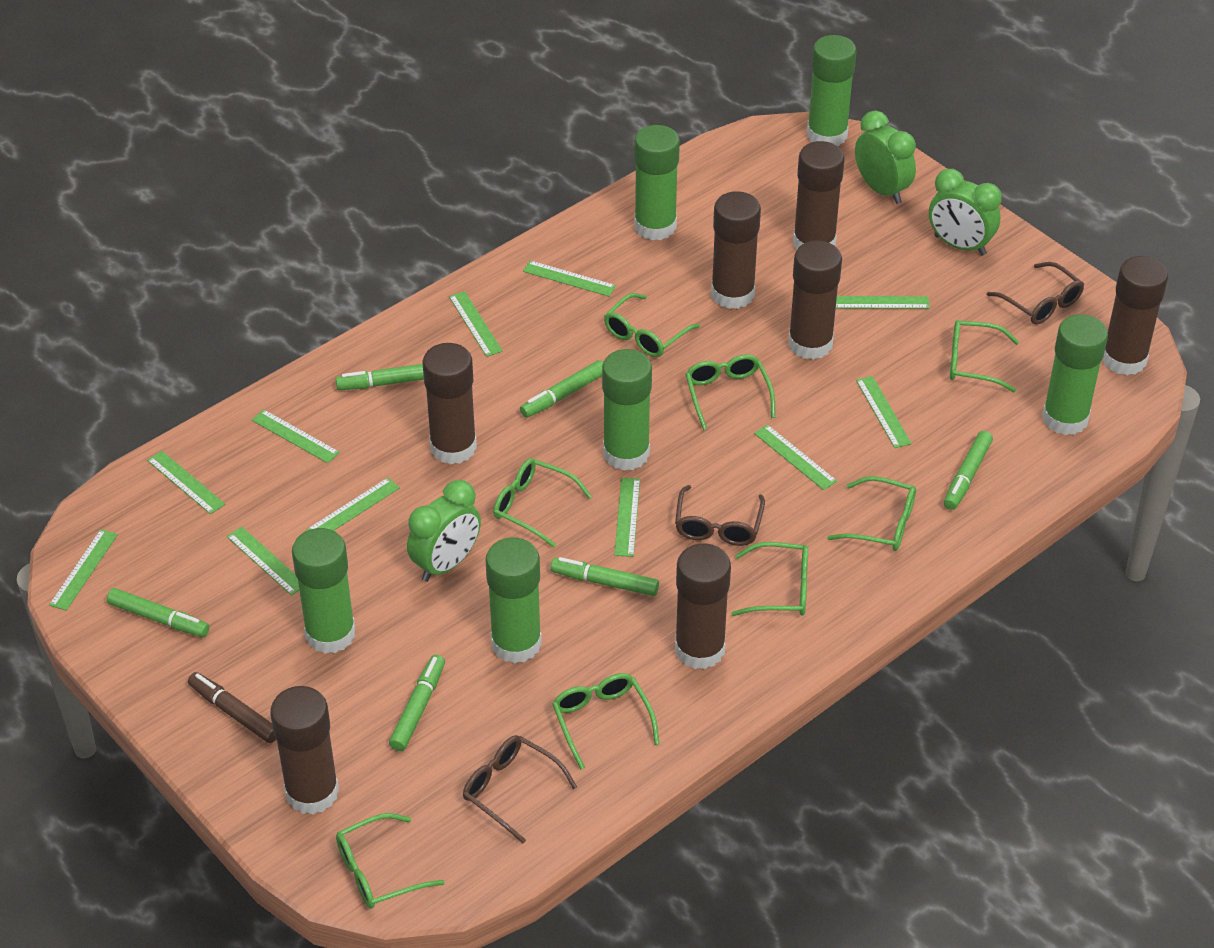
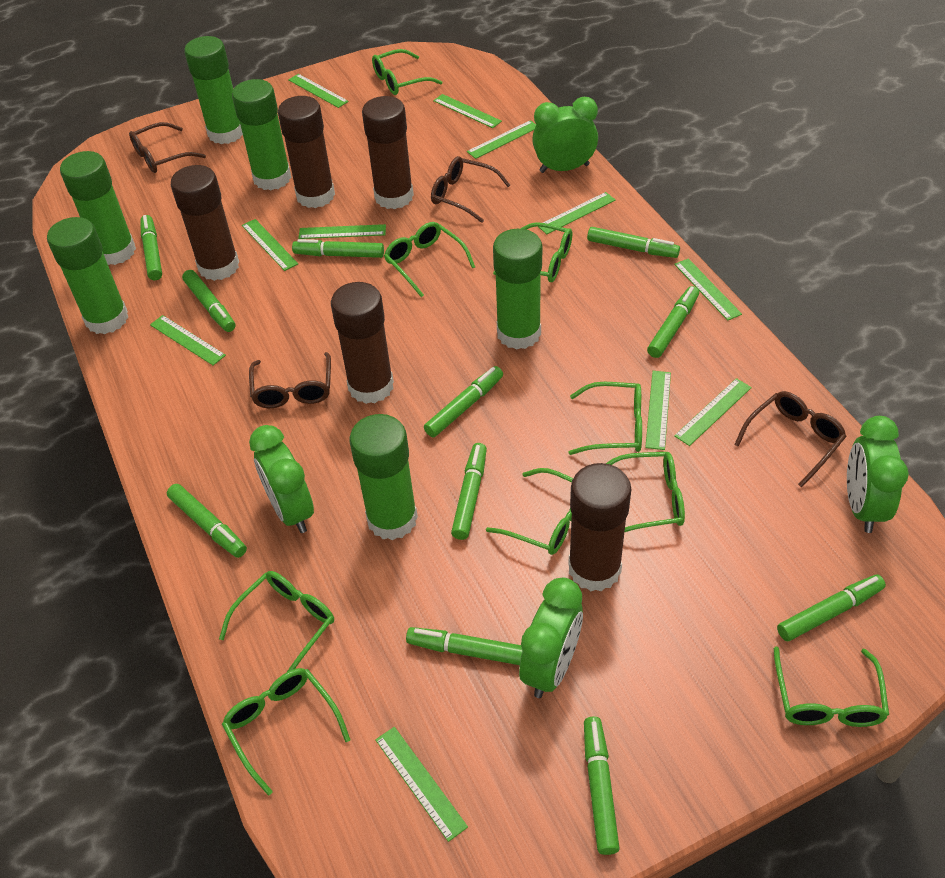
brown glasses: 3 -> 4
brown glue stick: 7 -> 5
brown marker: 1 -> 0
green clock: 3 -> 4
green glasses: 8 -> 9
green marker: 6 -> 11

